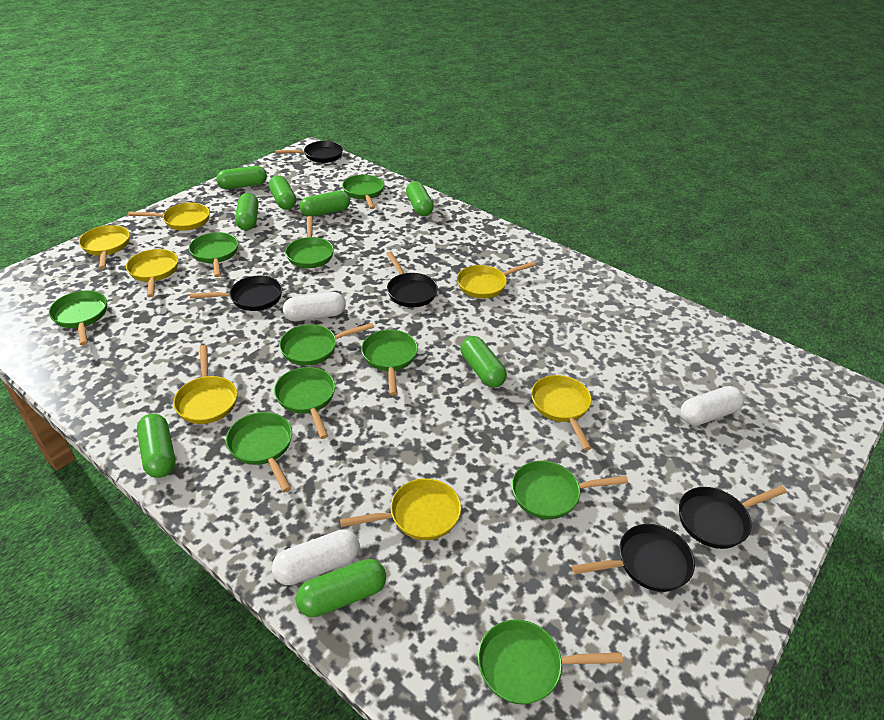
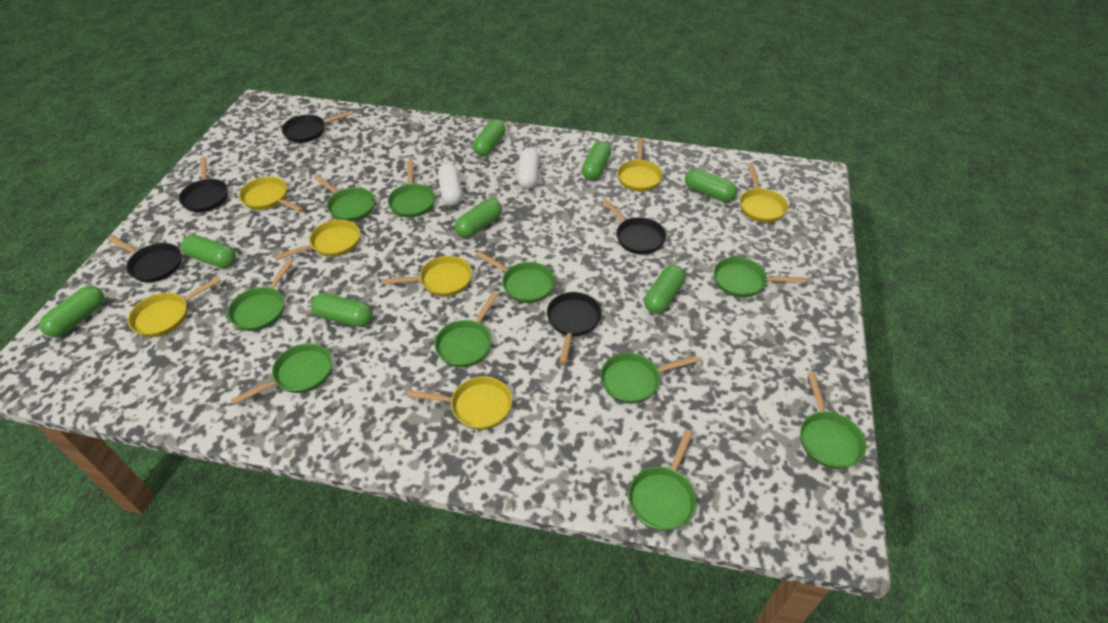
white capsule: 3 -> 2

